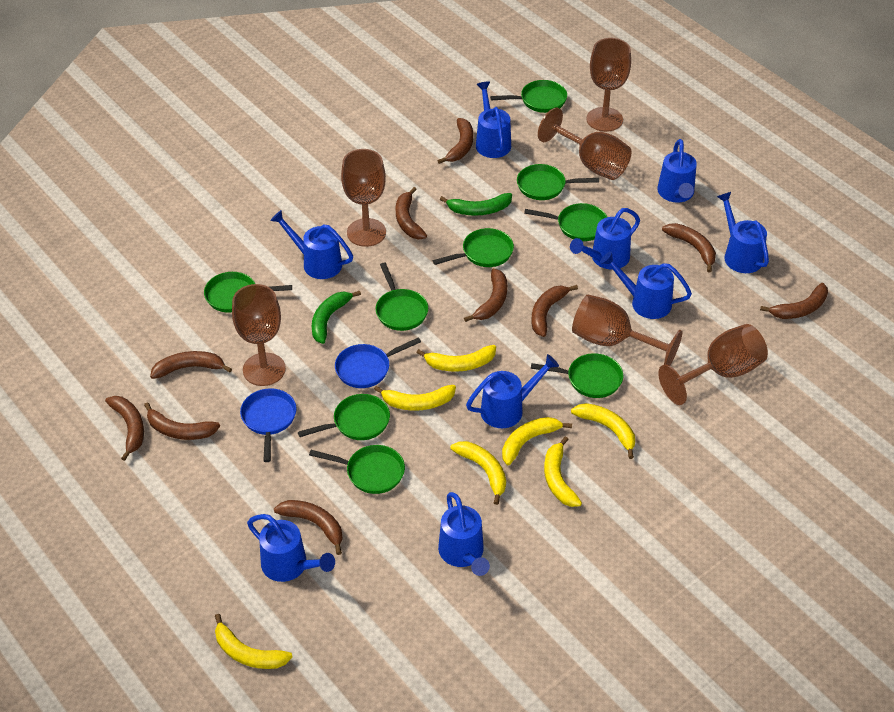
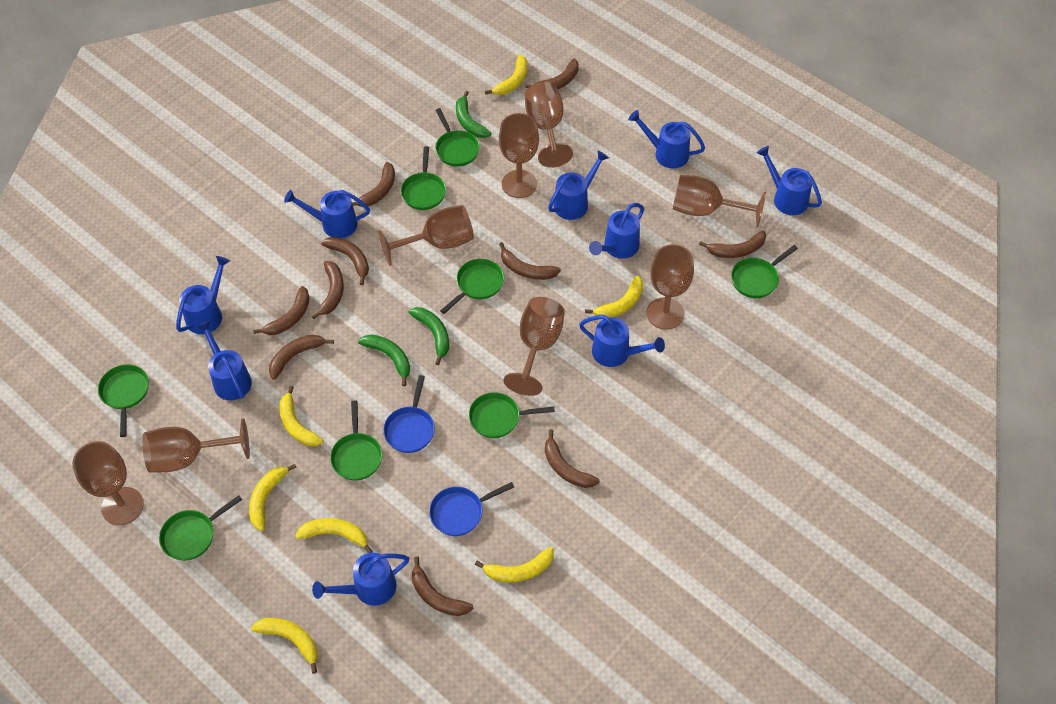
brown goblet: 6 -> 8
green banana: 2 -> 3
green pan: 9 -> 8

